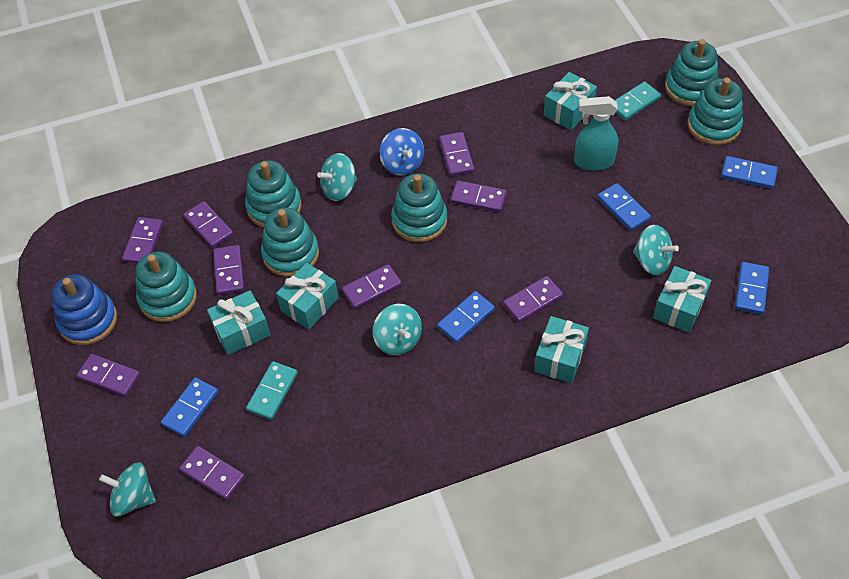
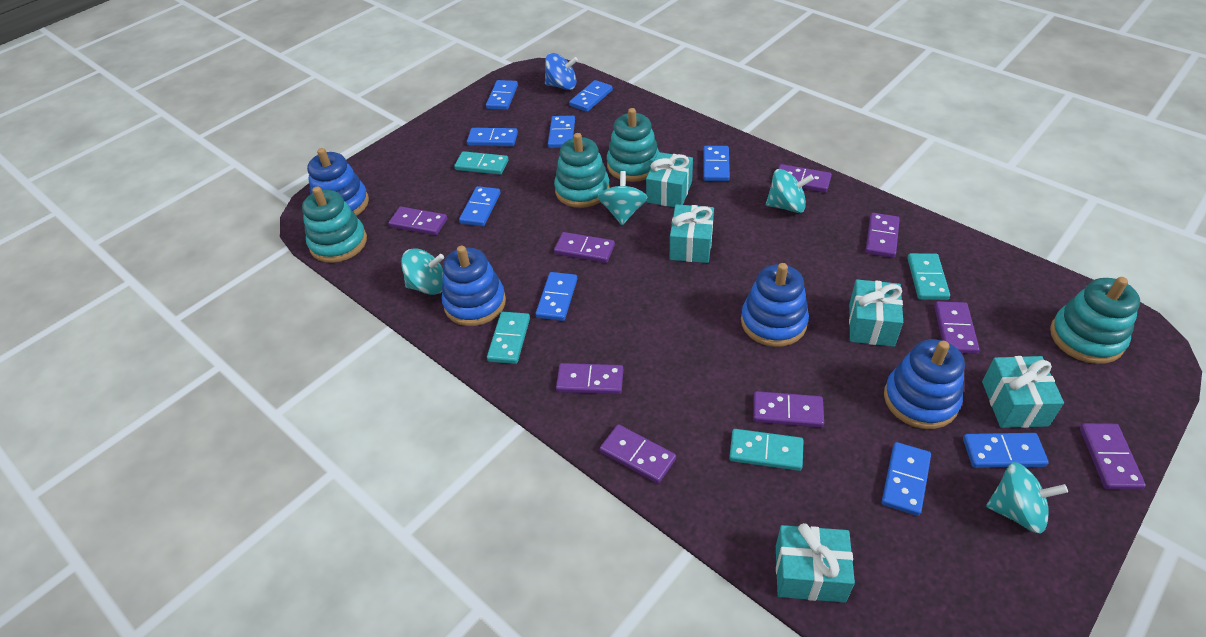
blue domino: 5 -> 9
blue stacking toy: 1 -> 4
turquoise domino: 2 -> 4
turquoise spray bottle: 1 -> 0
turquoise stacking toy: 6 -> 4

